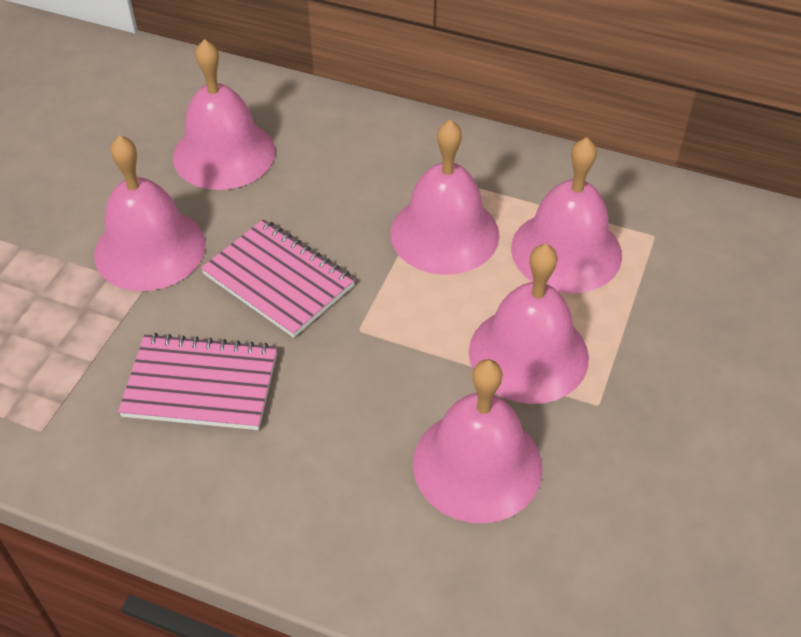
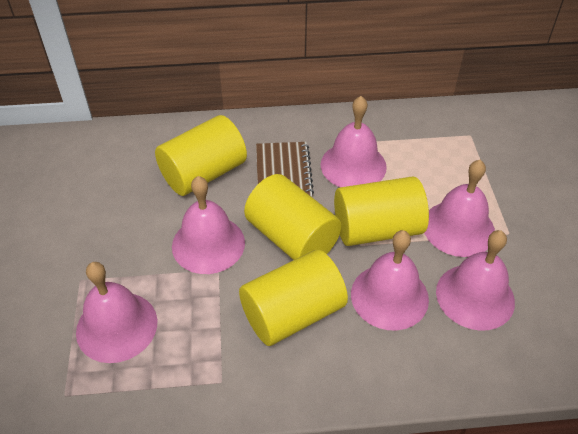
brown notebook: 0 -> 1
pink notebook: 2 -> 0
yellow cylinder: 0 -> 4

